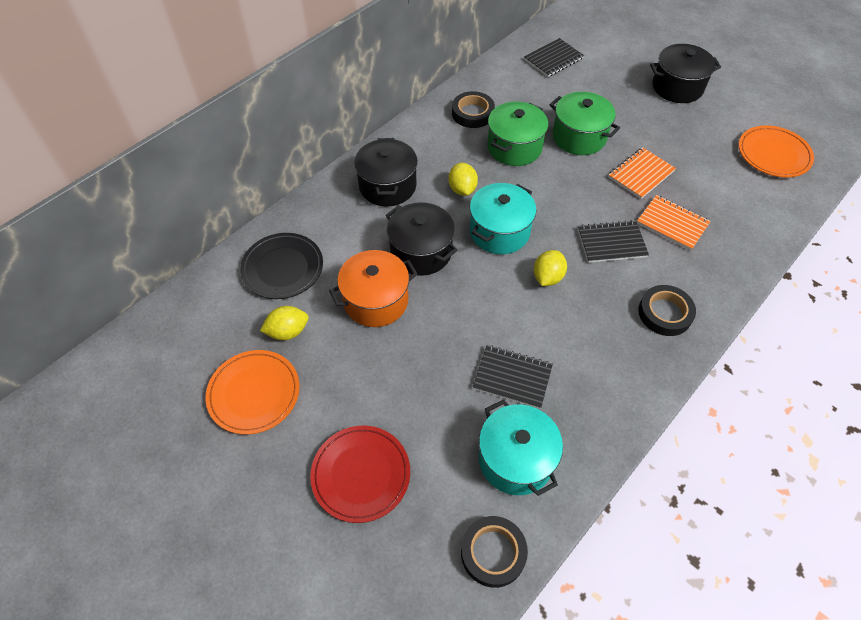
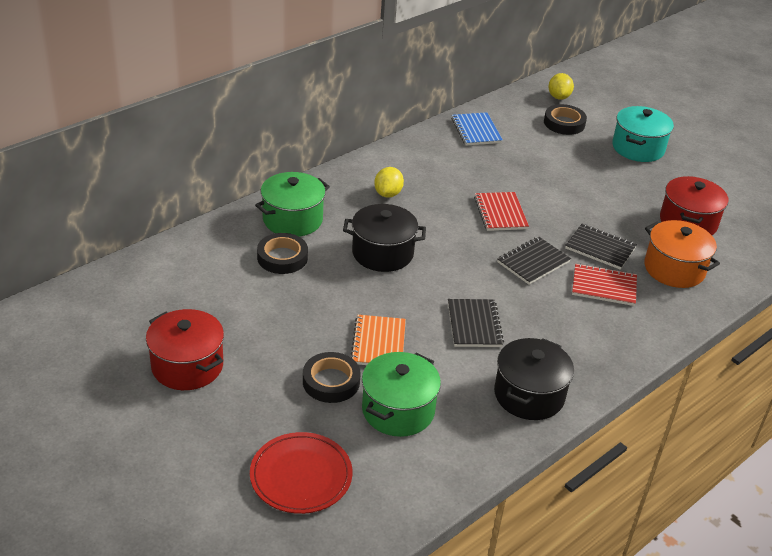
black plate: 1 -> 0
black pot: 3 -> 2
blue notebook: 0 -> 1
orange notebook: 2 -> 1
orange plate: 2 -> 0
red notebook: 0 -> 2
red pot: 0 -> 2
turquoise pot: 2 -> 1
yellow lemon: 3 -> 2

